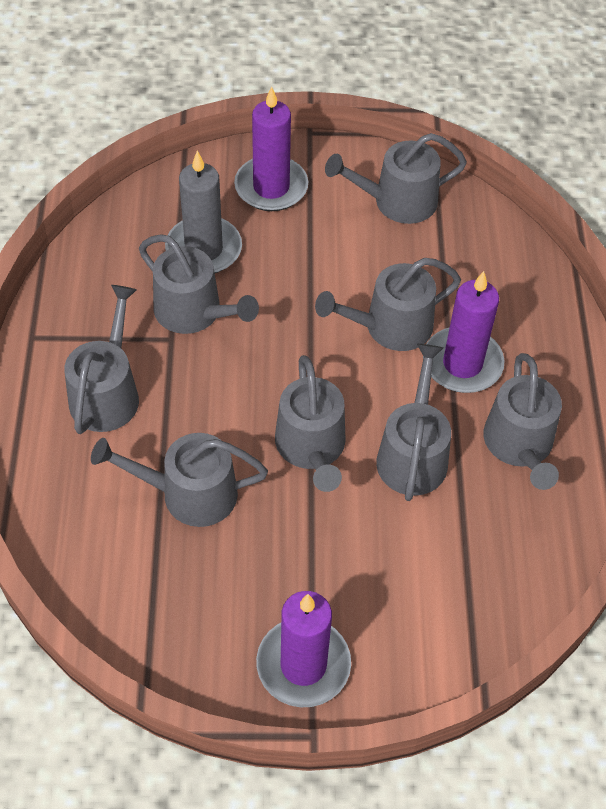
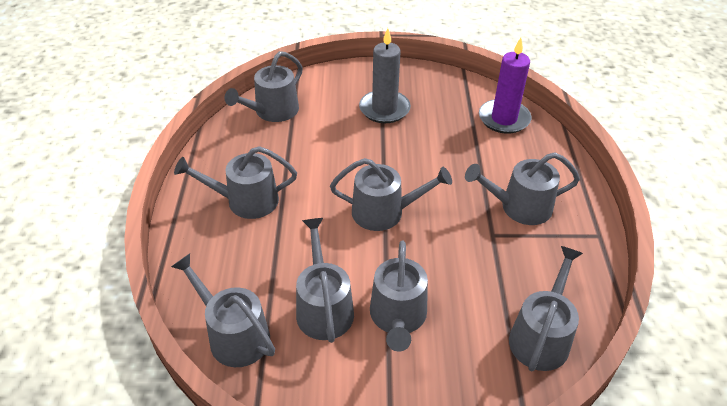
purple candle: 3 -> 1

